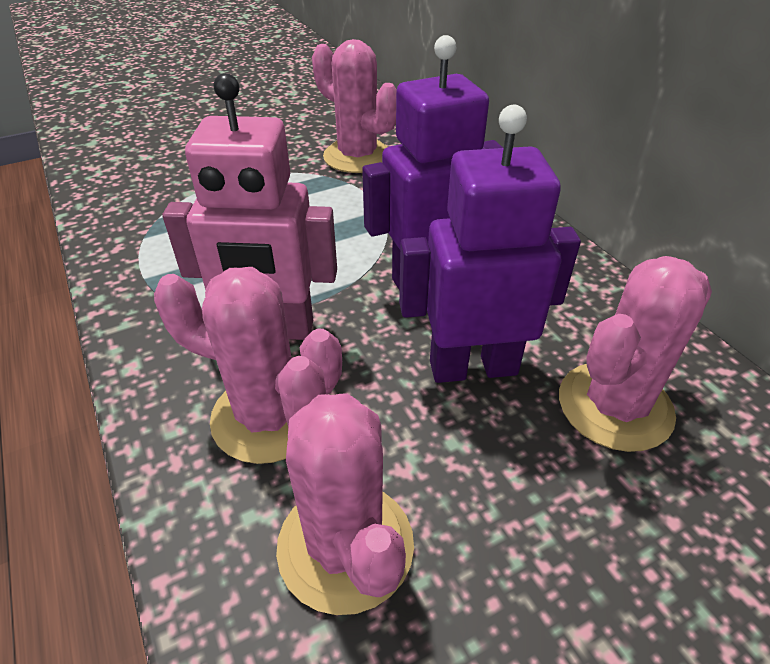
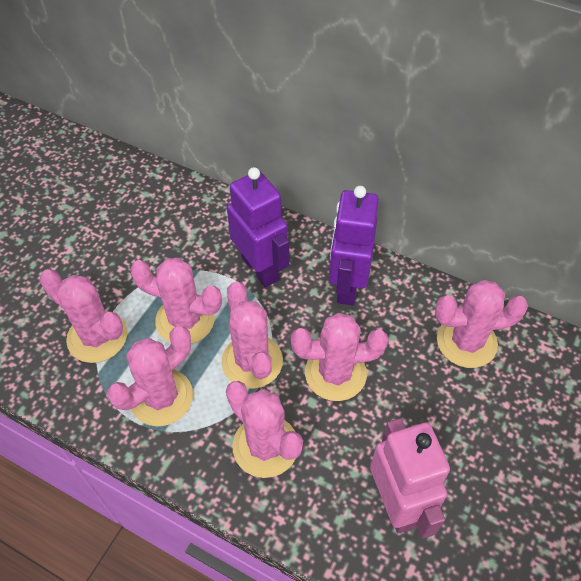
pink cactus: 4 -> 7

